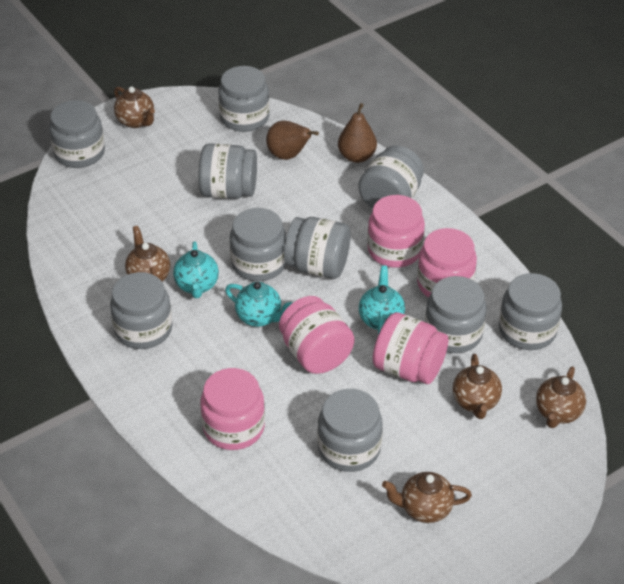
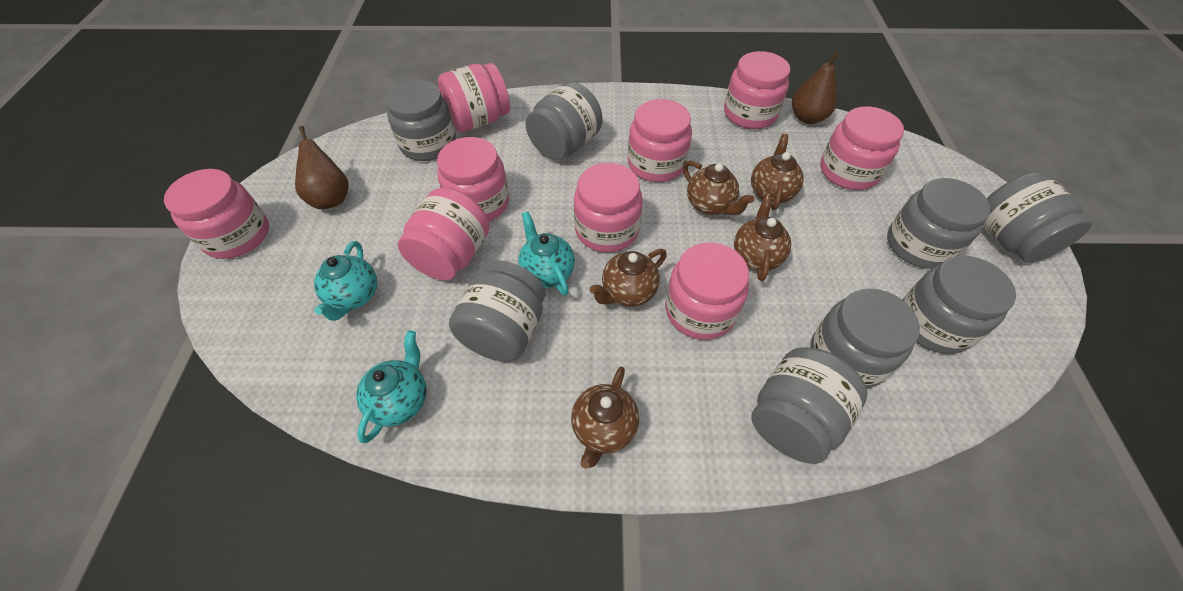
grey jar: 10 -> 8
pink jar: 5 -> 9

